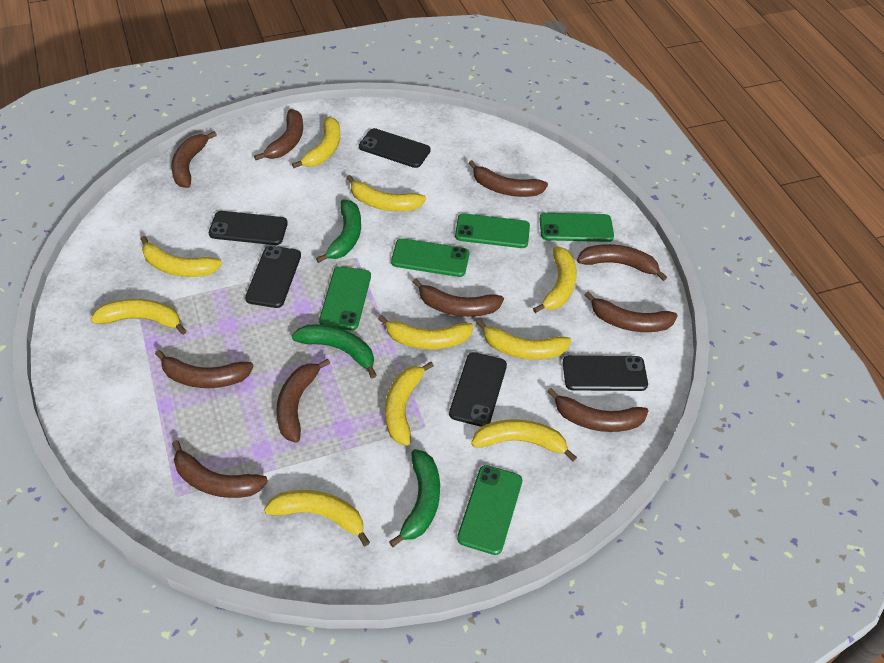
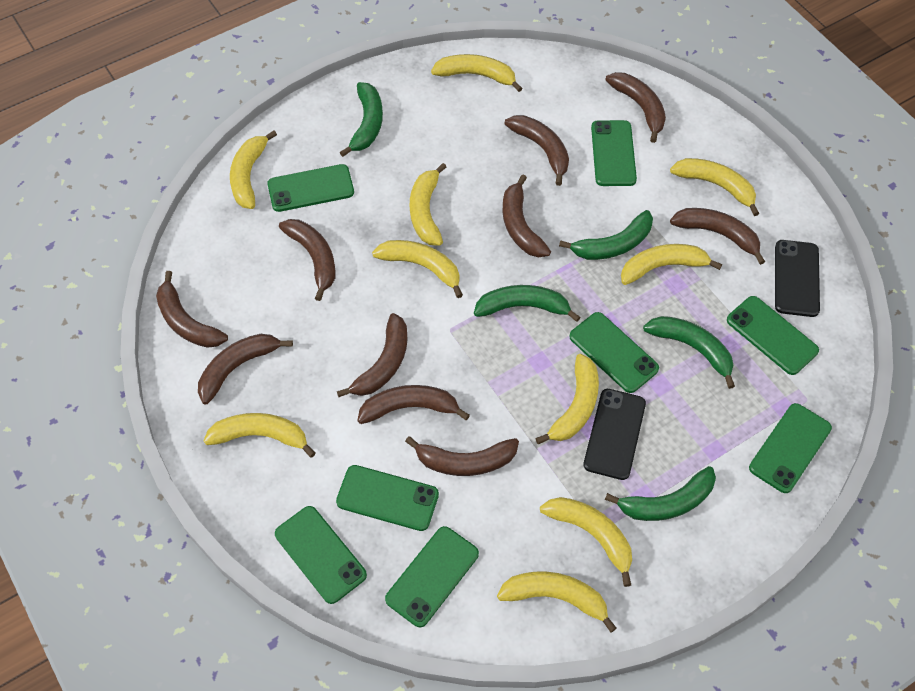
black phone: 5 -> 2
green banana: 3 -> 5
green phone: 5 -> 8

